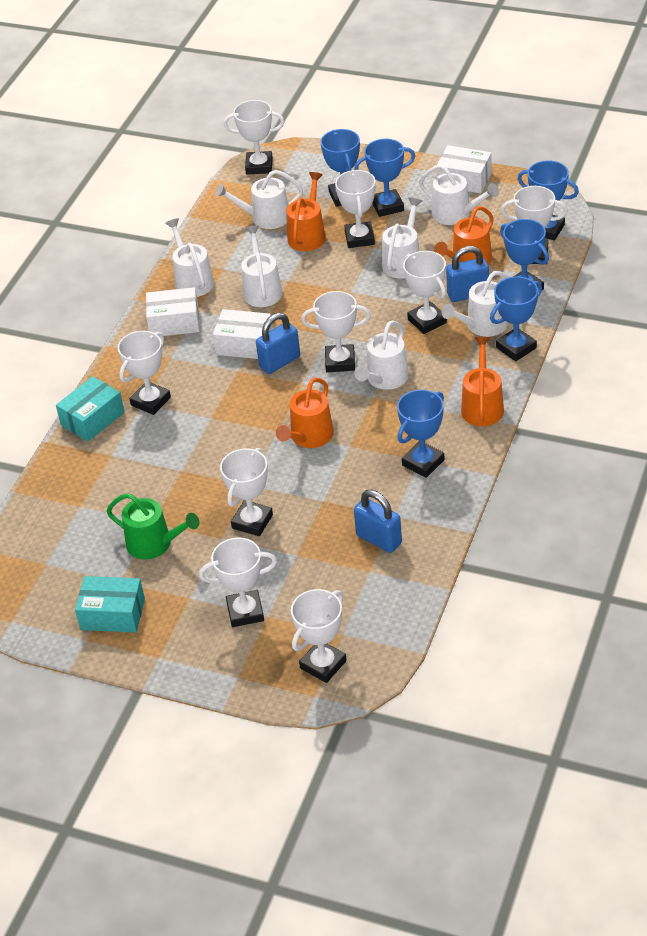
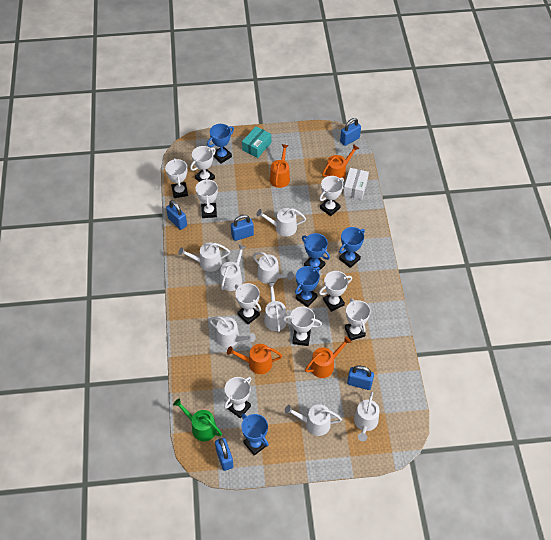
blue padlock: 3 -> 5
blue trophy: 6 -> 5
turquoise box: 2 -> 1
white box: 3 -> 1
white watering can: 7 -> 8

